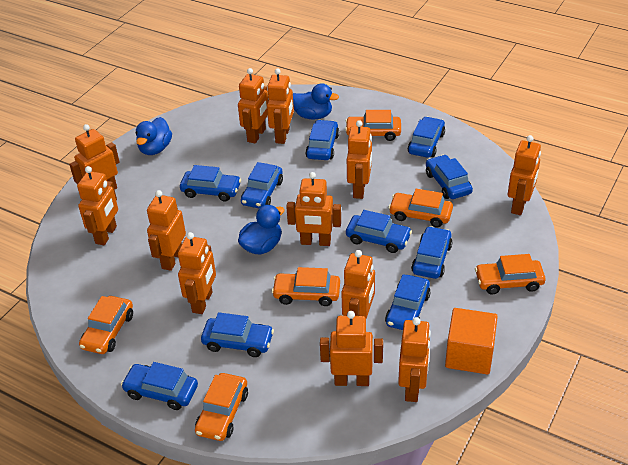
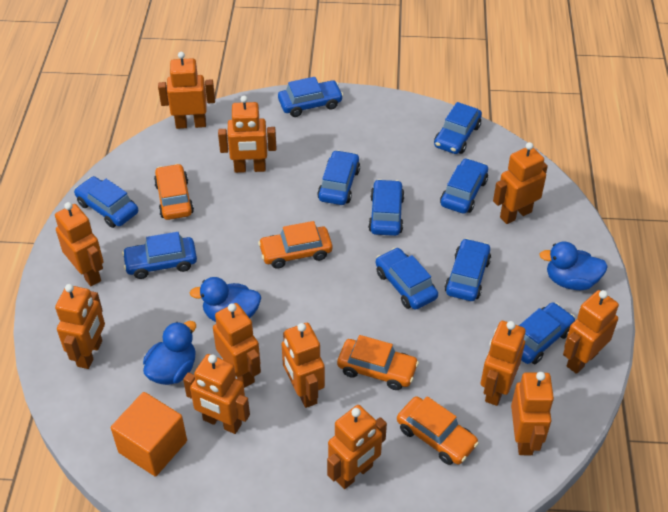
orange car: 6 -> 4

